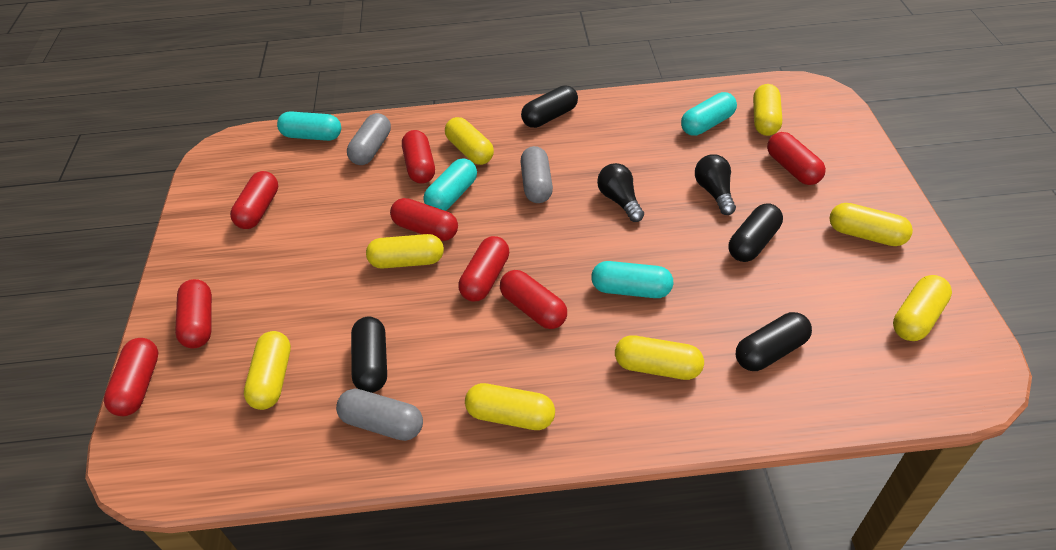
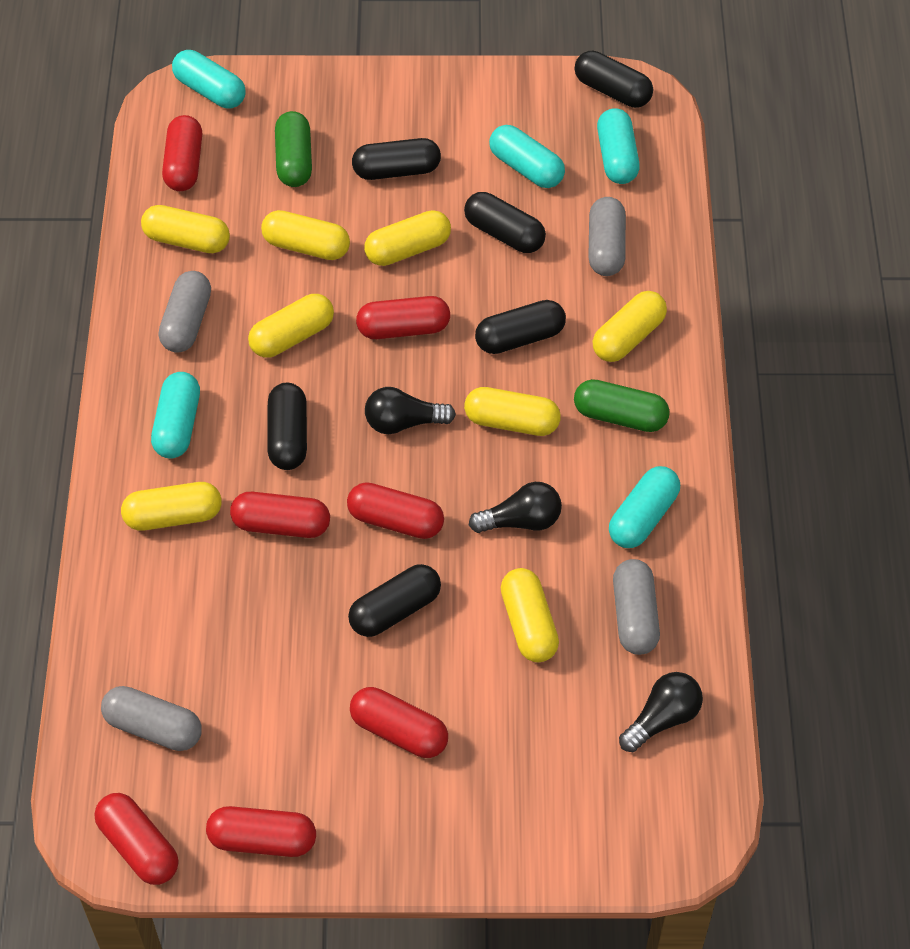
black capsule: 4 -> 6
black light bulb: 2 -> 3
green capsule: 0 -> 2
grey capsule: 3 -> 4
red capsule: 8 -> 7
turquoise capsule: 4 -> 5

